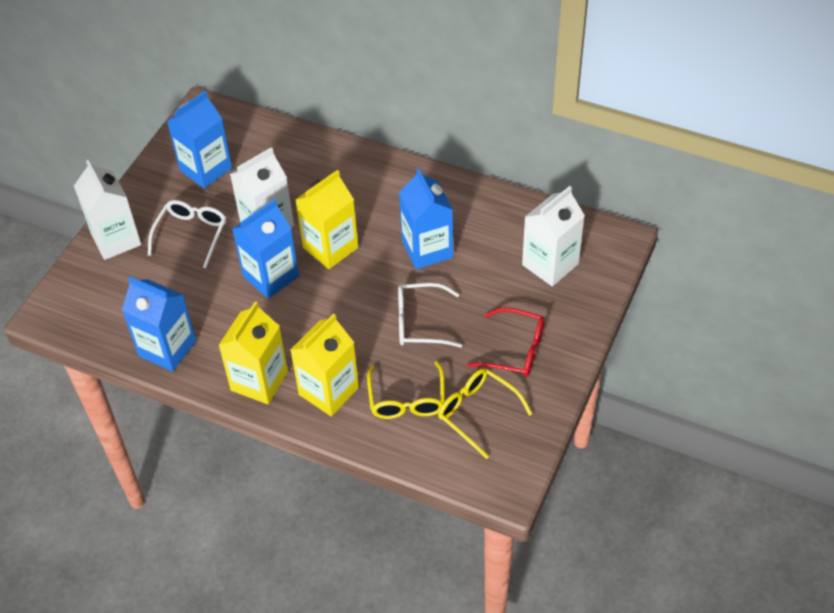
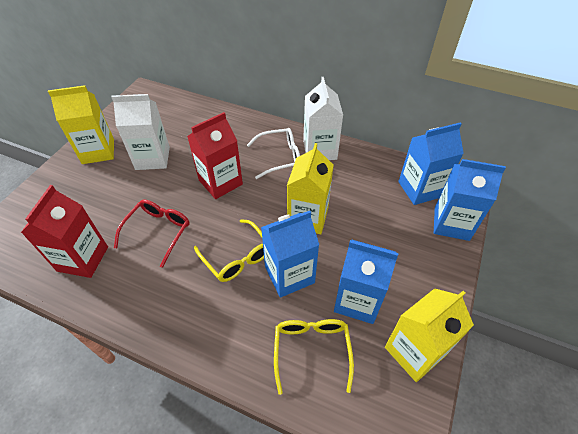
red carton: 0 -> 2
white carton: 3 -> 2
white glasses: 2 -> 1

